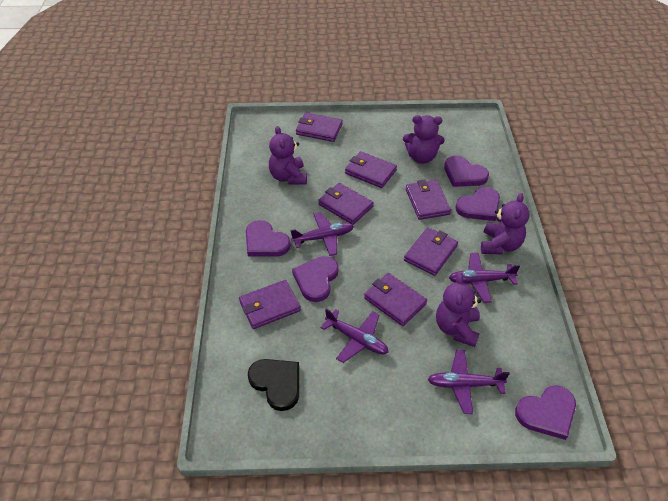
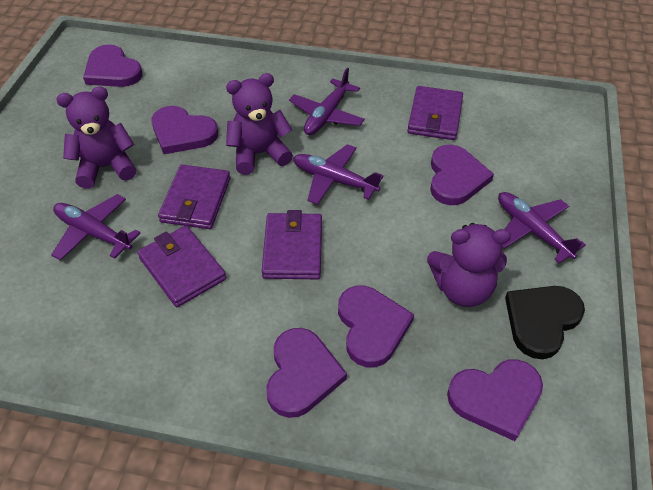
purple heart: 5 -> 6
purple teddy bear: 4 -> 3
purple wallet: 7 -> 4

